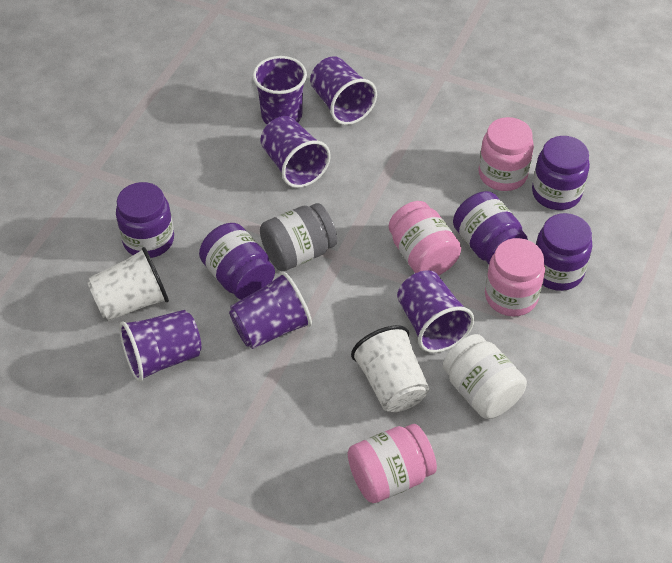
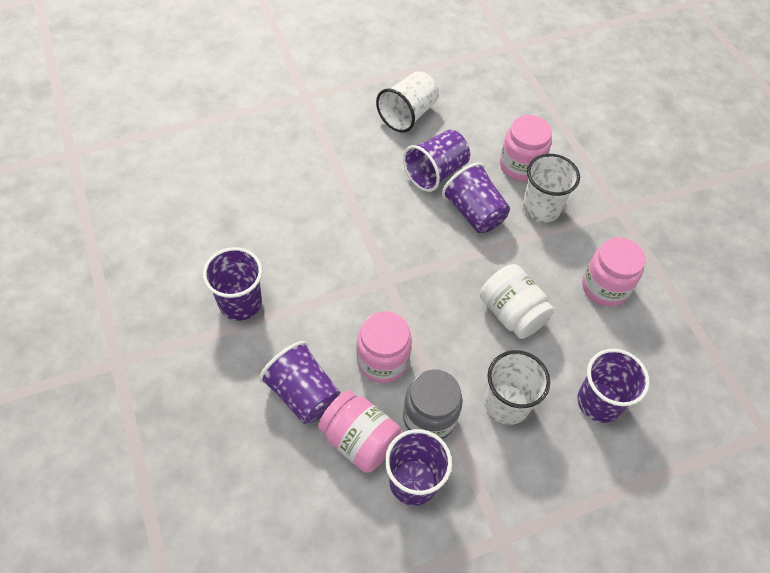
purple jar: 5 -> 0
white cup: 2 -> 3

